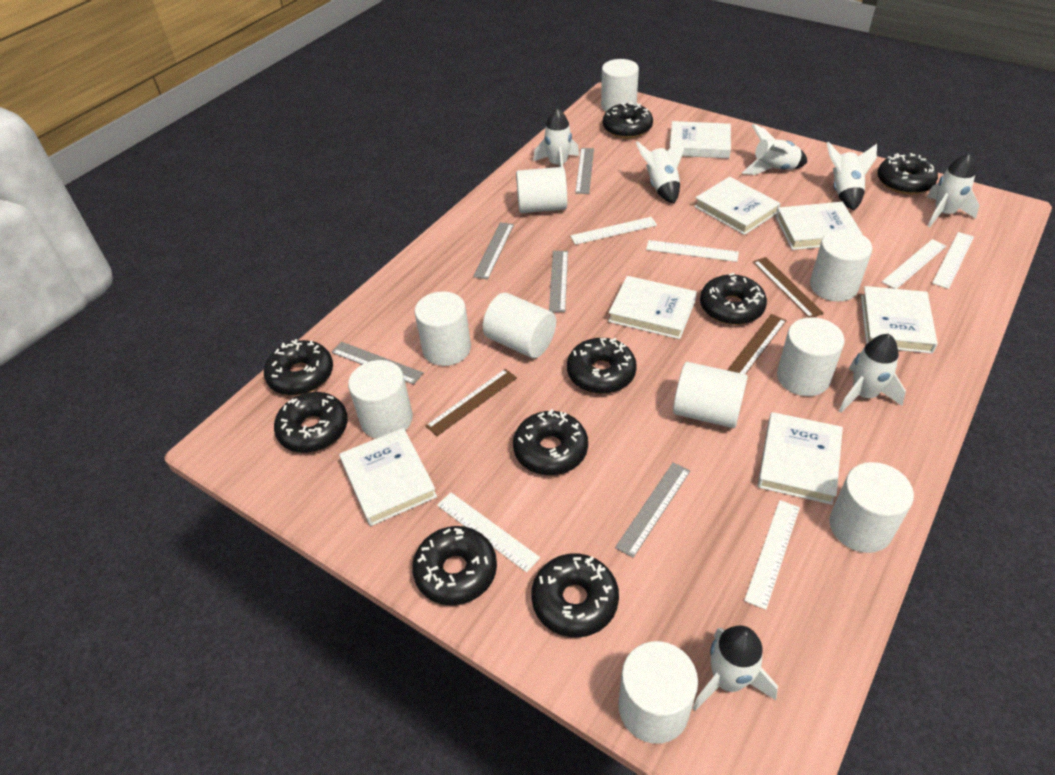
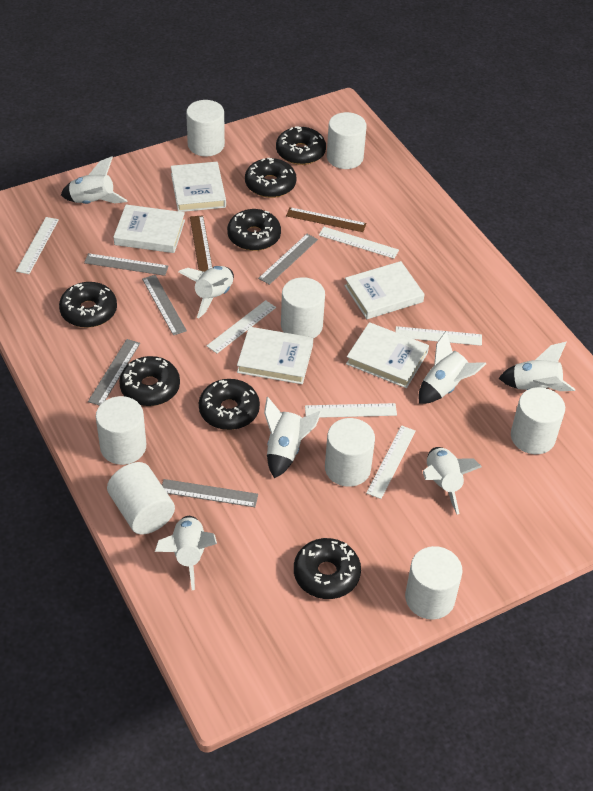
black donut: 9 -> 7
brown ruler: 3 -> 2
white book: 7 -> 5
white cylinder: 10 -> 8

